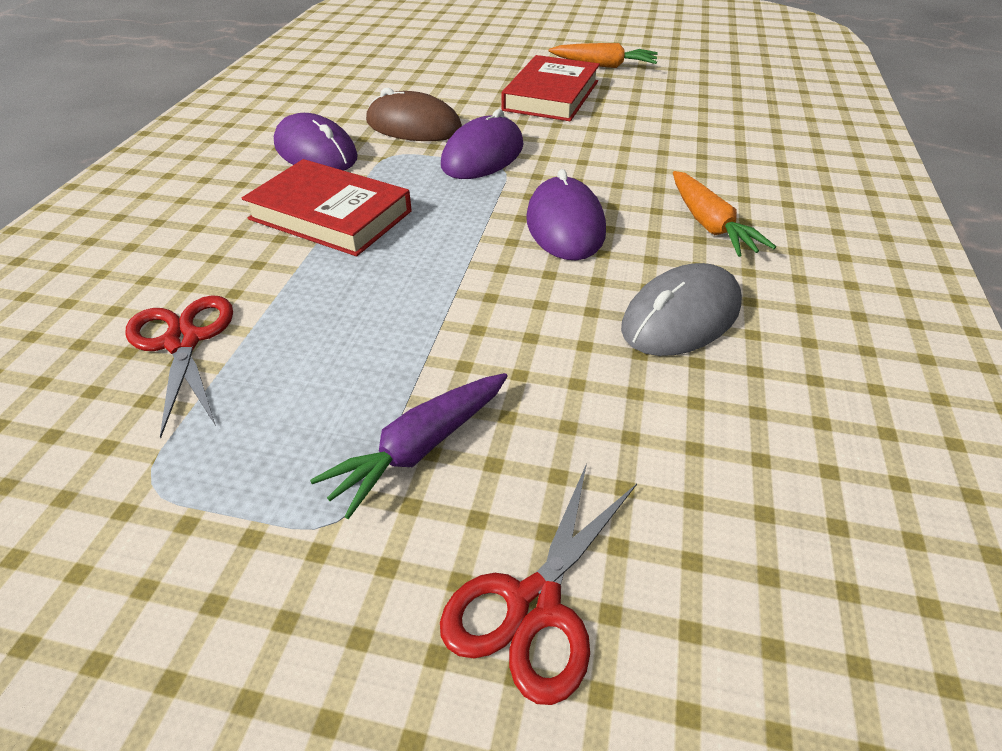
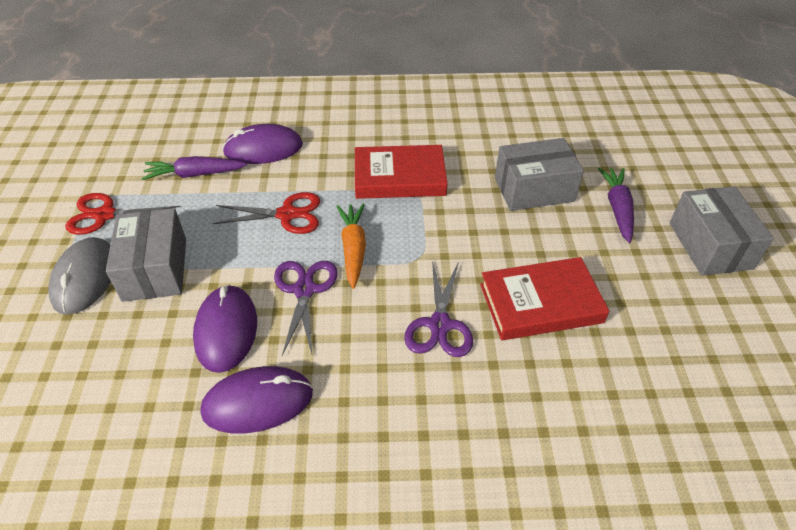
brown mouse: 1 -> 0
grey box: 0 -> 3
orange carrot: 2 -> 1
purple carrot: 1 -> 2
purple scissors: 0 -> 2

